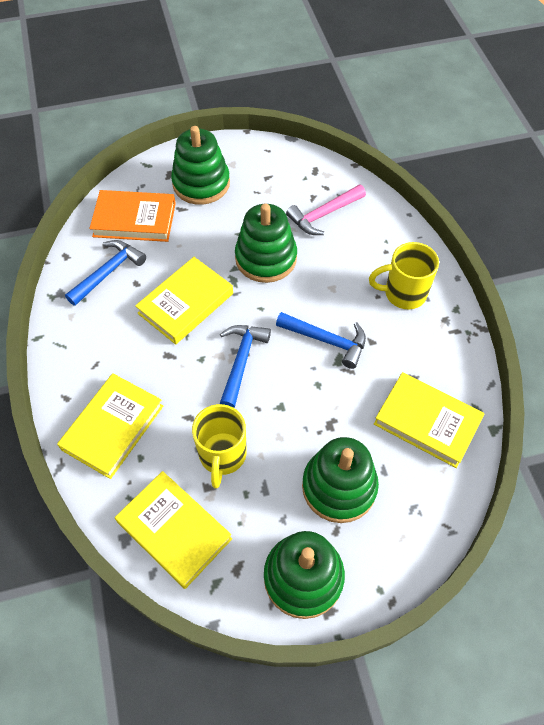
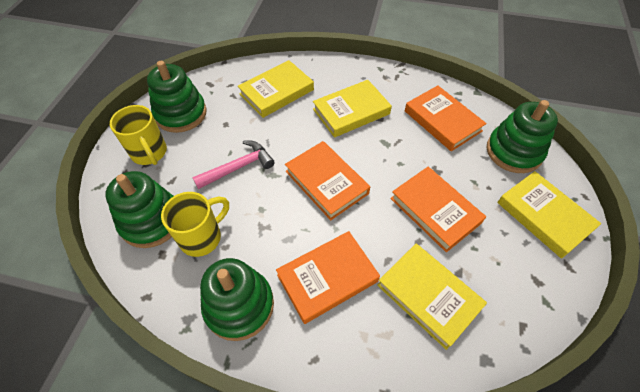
blue hammer: 3 -> 0
orange book: 1 -> 4

